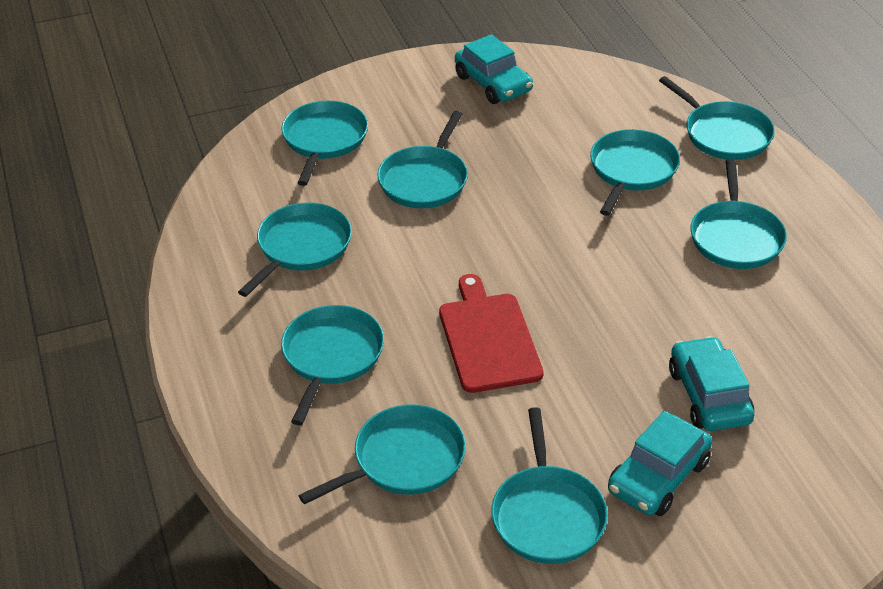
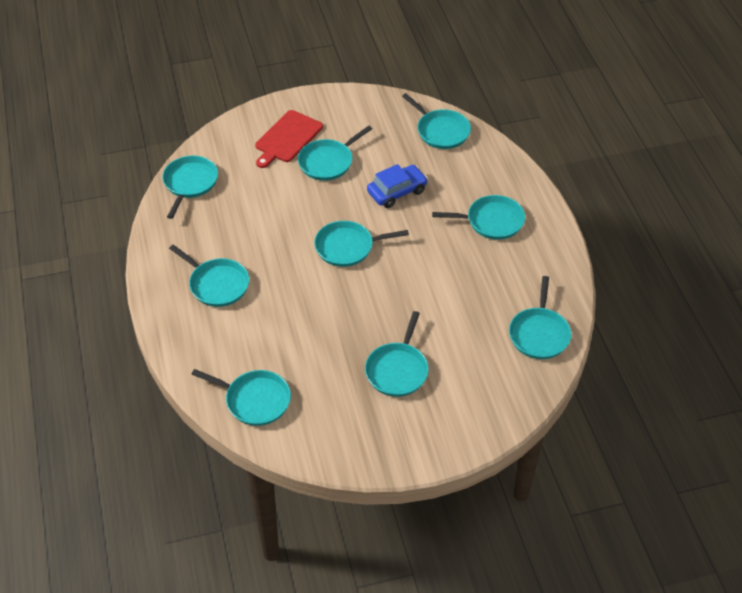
blue car: 0 -> 1
turquoise car: 3 -> 0

